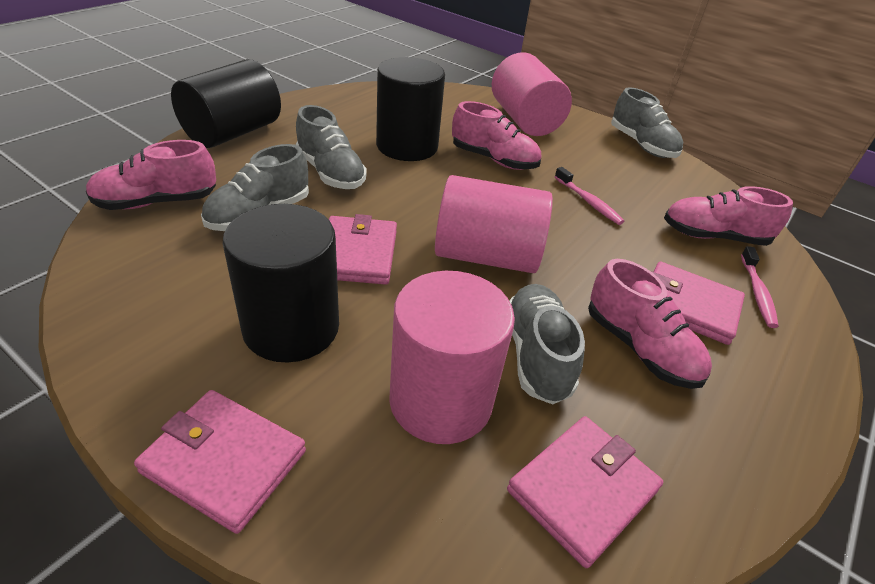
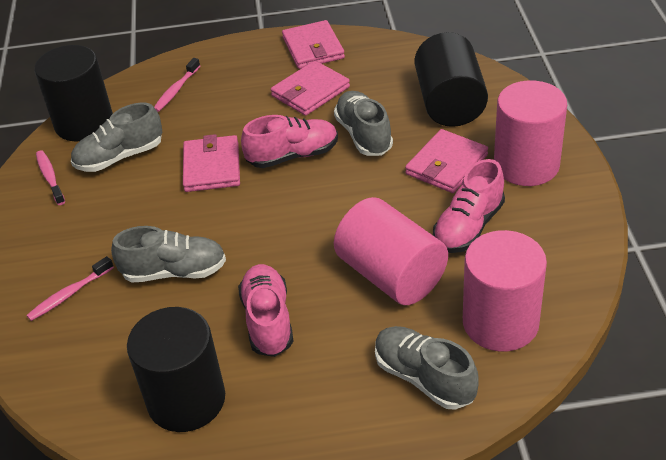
pink shoe: 4 -> 3
pink toothbrush: 2 -> 3

